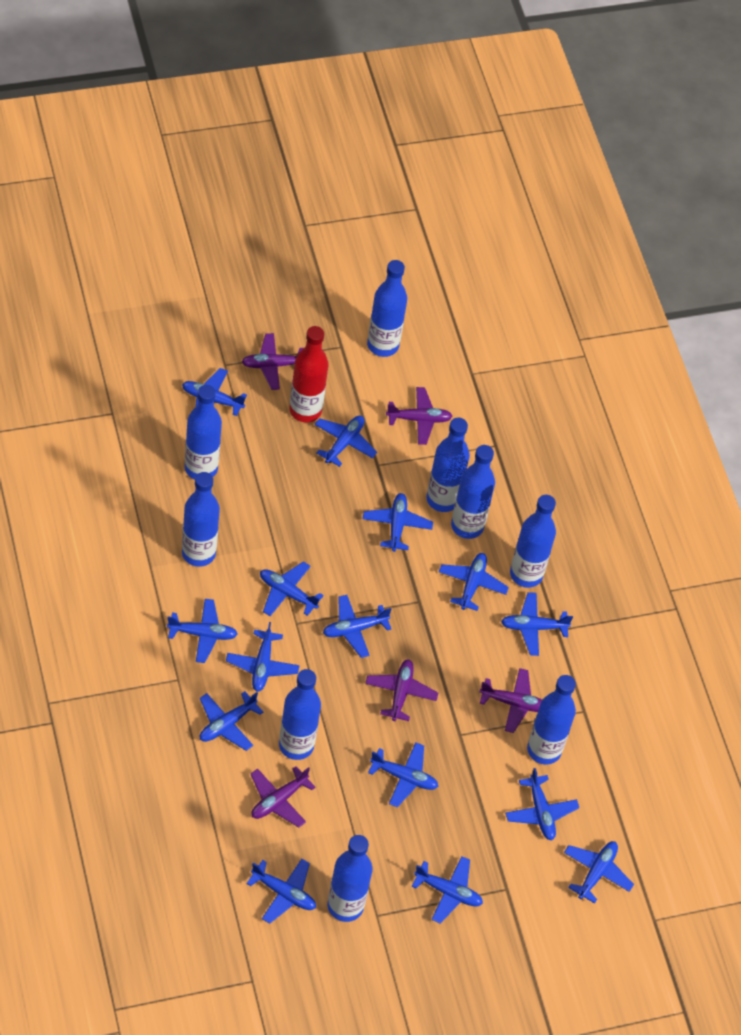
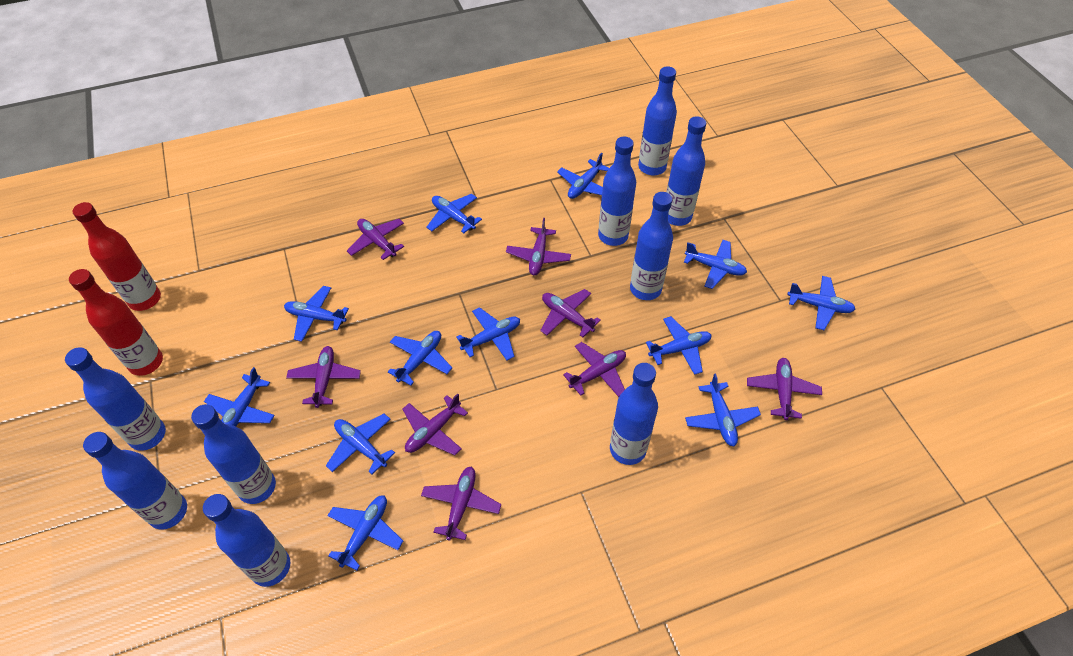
blue plane: 15 -> 12
purple plane: 5 -> 8
red bottle: 1 -> 2

